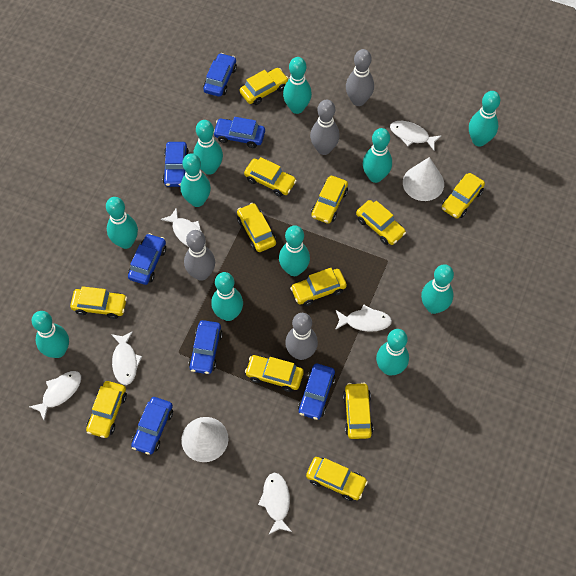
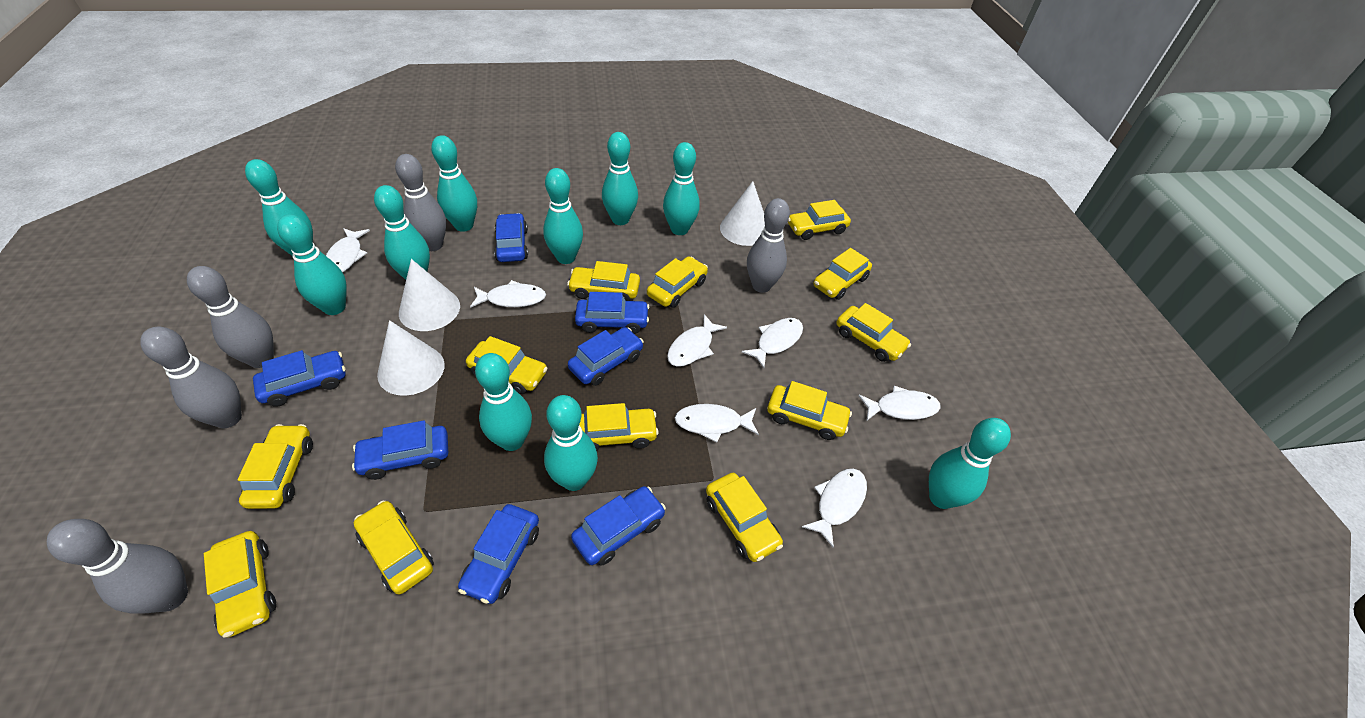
grey bowling pin: 4 -> 5
turquoise bowling pin: 11 -> 10
white cone: 2 -> 3
white fish: 6 -> 7

